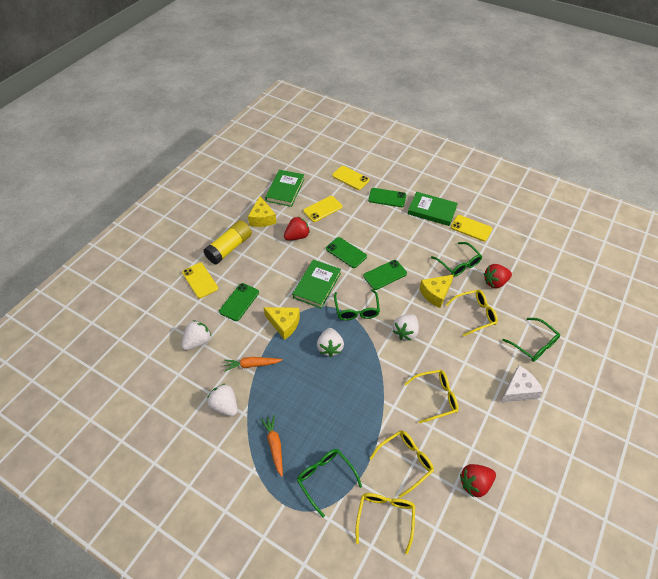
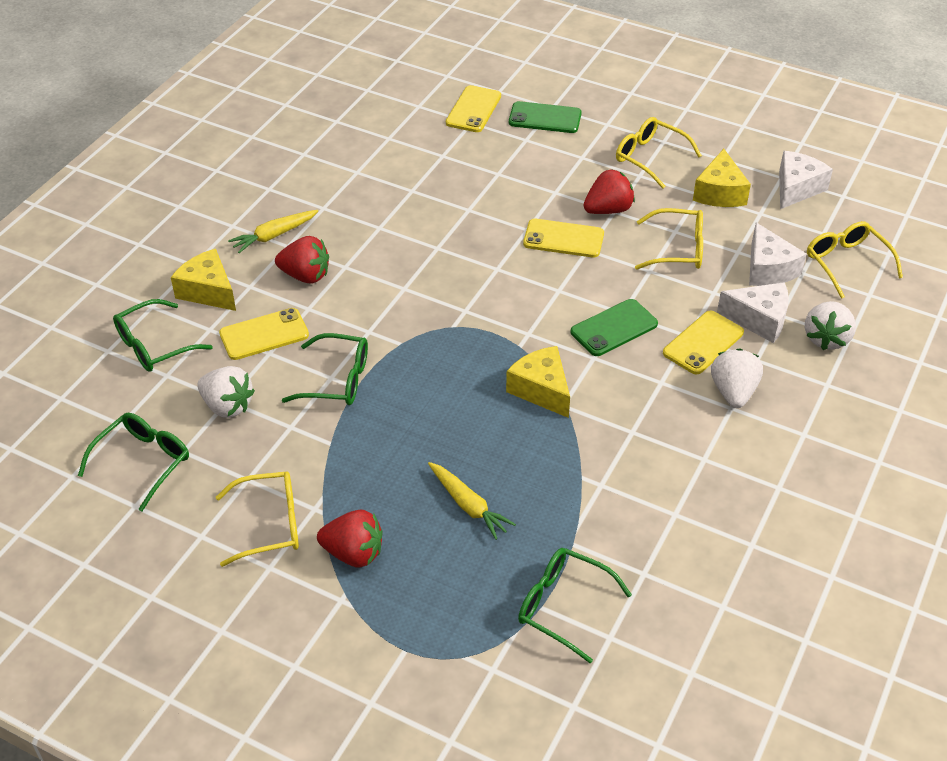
green book: 3 -> 0
green phone: 4 -> 2
orange carrot: 2 -> 0
white cheese: 1 -> 3
white strawberry: 4 -> 3
yellow carrot: 0 -> 2
yellow glue stick: 1 -> 0

